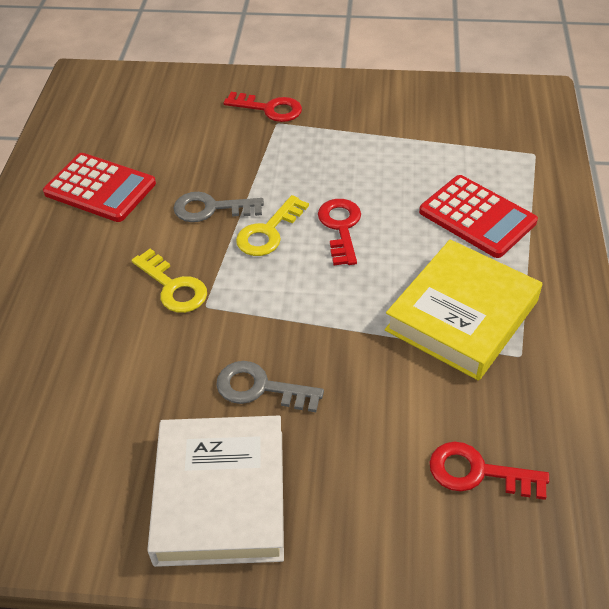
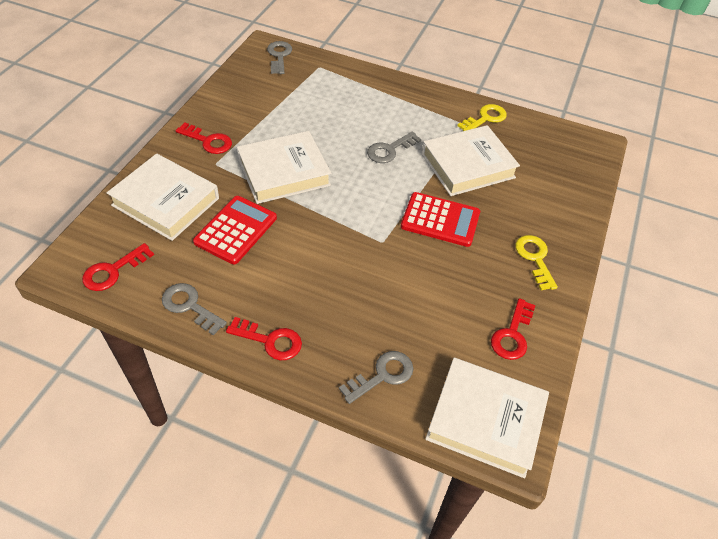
grey key: 2 -> 4
red key: 3 -> 4
white book: 1 -> 4
yellow book: 1 -> 0

